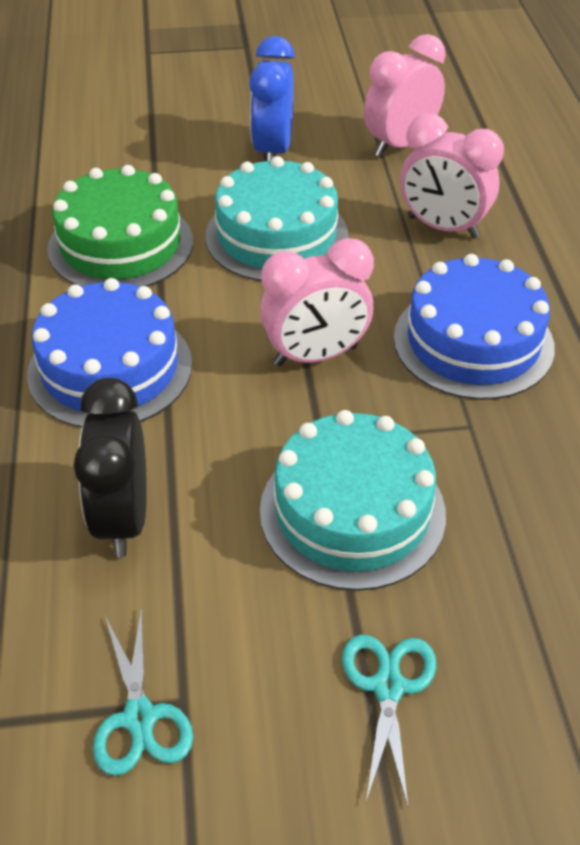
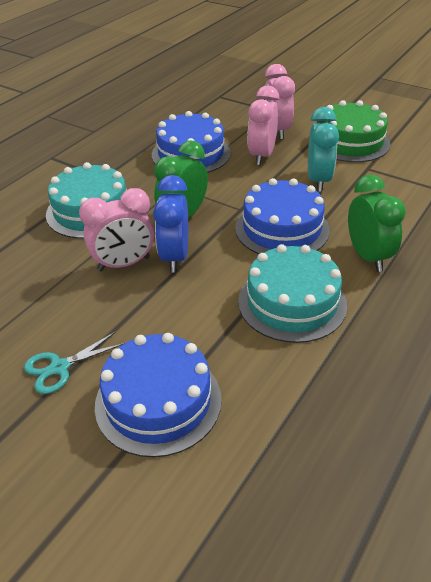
black clock: 1 -> 0
blue cake: 2 -> 3
green clock: 0 -> 2
turquoise clock: 0 -> 1
turquoise scissors: 2 -> 1

